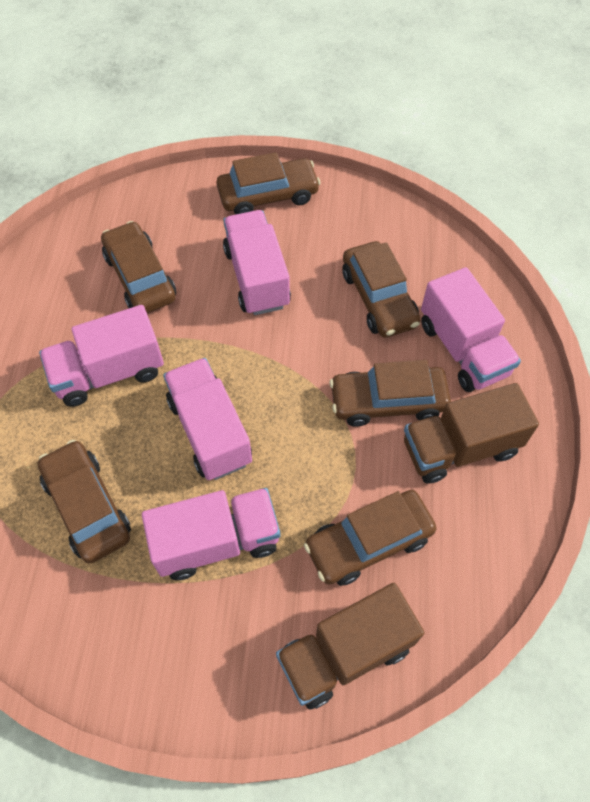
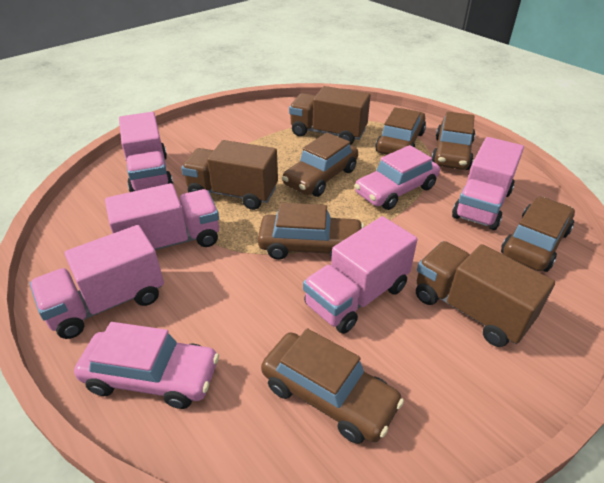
brown truck: 2 -> 3
pink car: 0 -> 2

